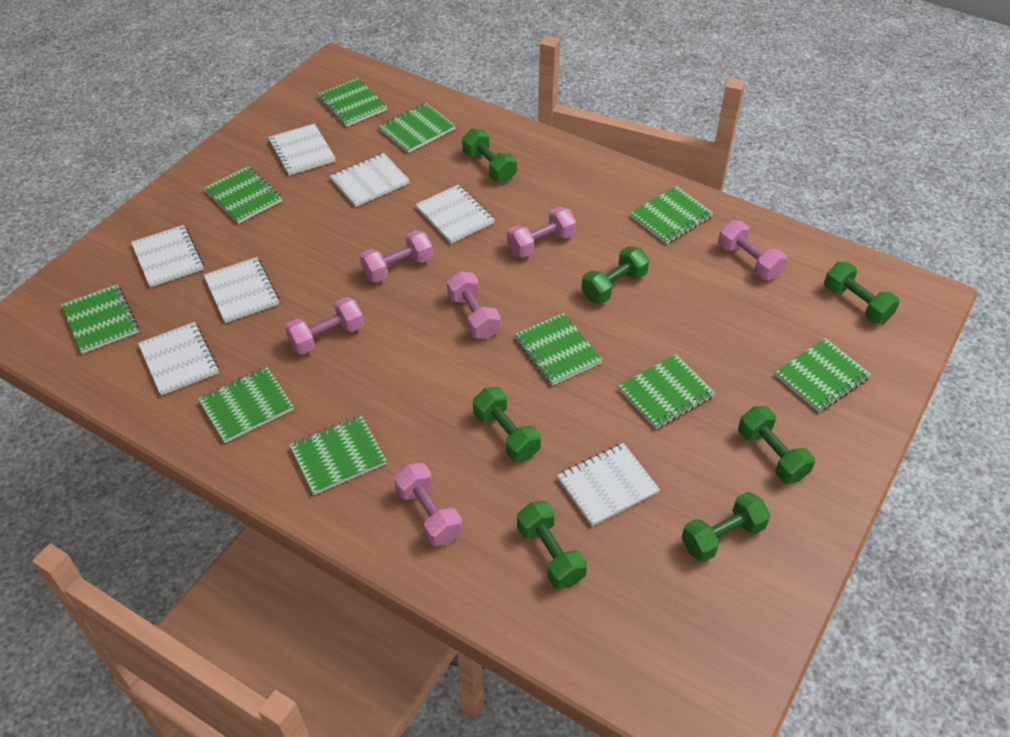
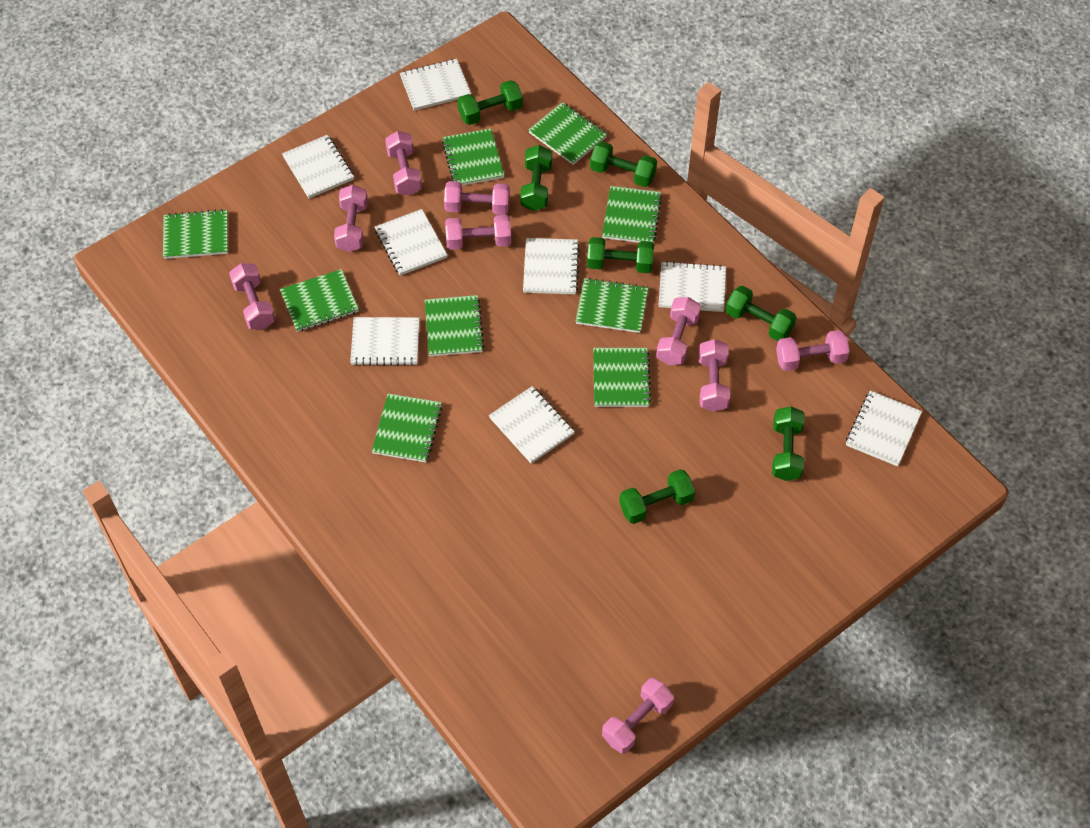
green notebook: 10 -> 9
pink dumbbell: 6 -> 9
white notebook: 7 -> 8

